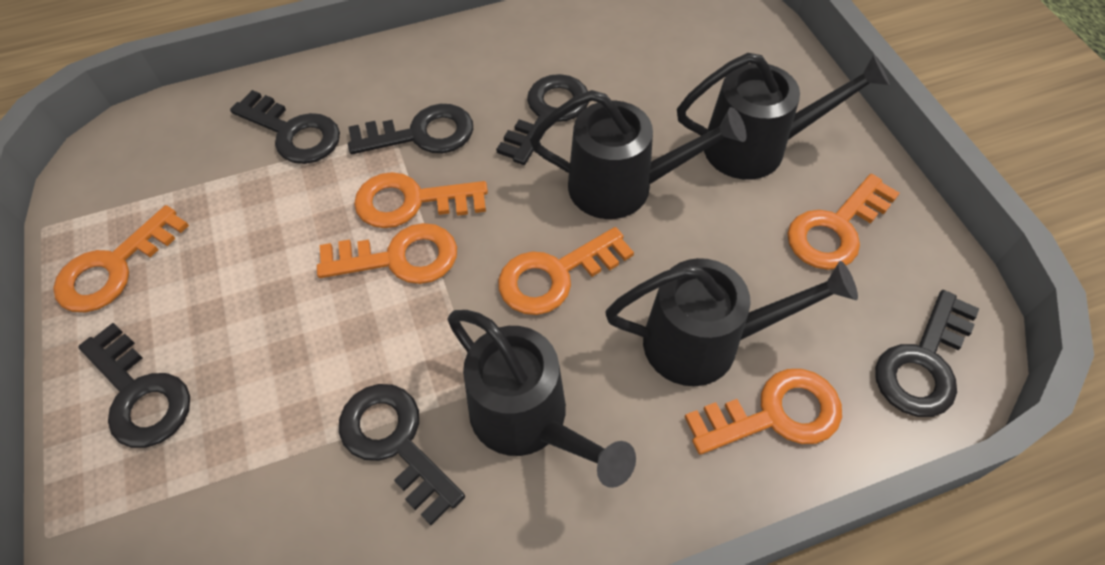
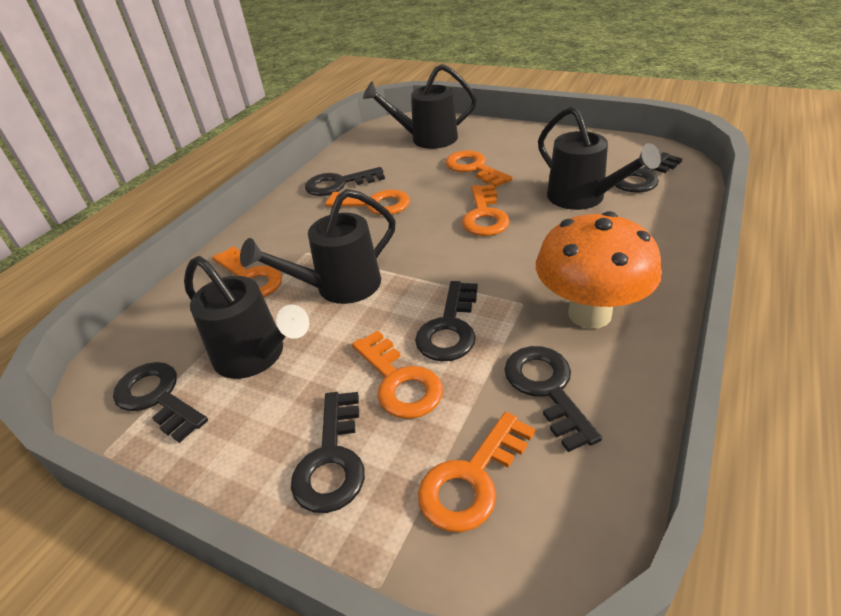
orange mushroom: 0 -> 1

